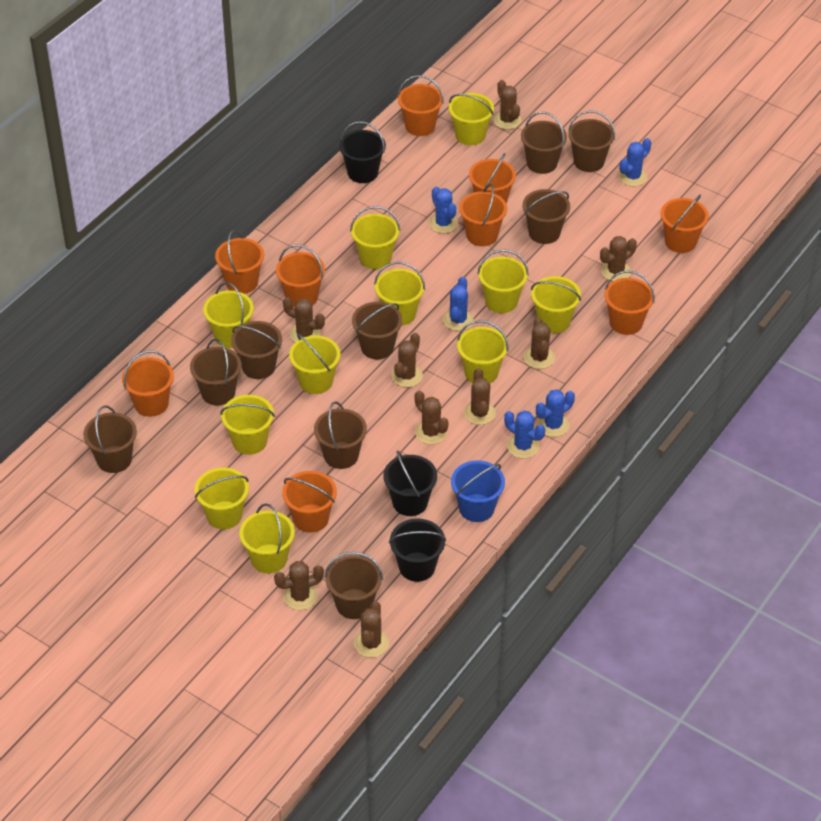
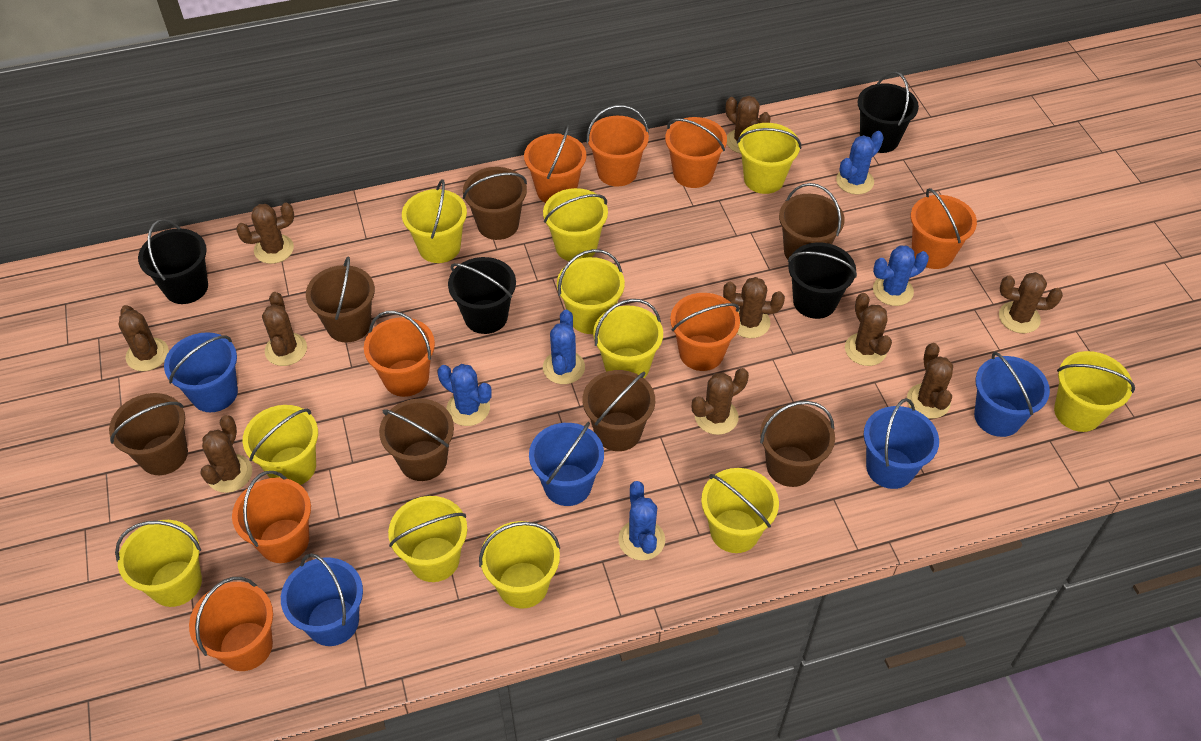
black bucket: 3 -> 4
blue bucket: 1 -> 5
brown bucket: 9 -> 7
brown cactus: 9 -> 10
orange bucket: 9 -> 8

